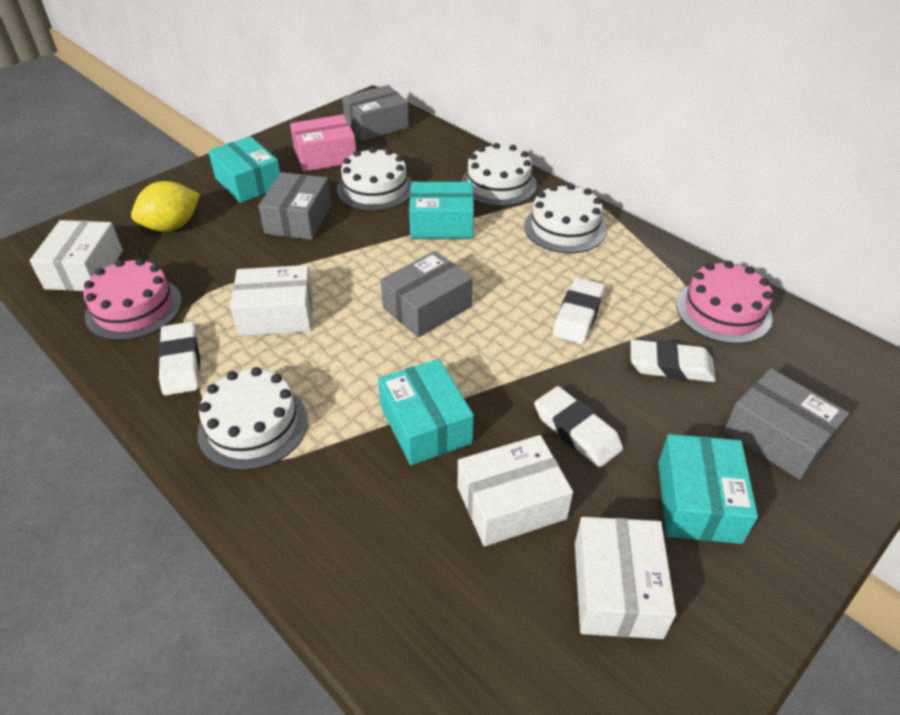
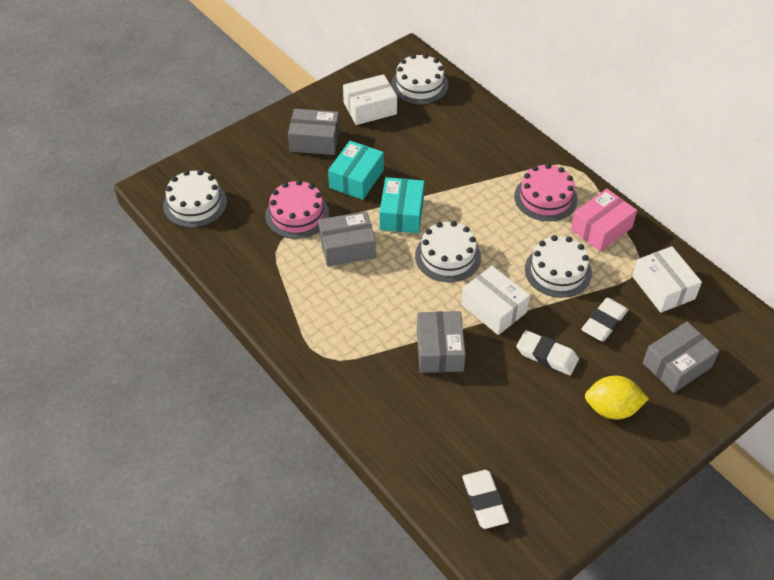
turquoise box: 4 -> 2
white box: 4 -> 3
white eraser: 4 -> 3

